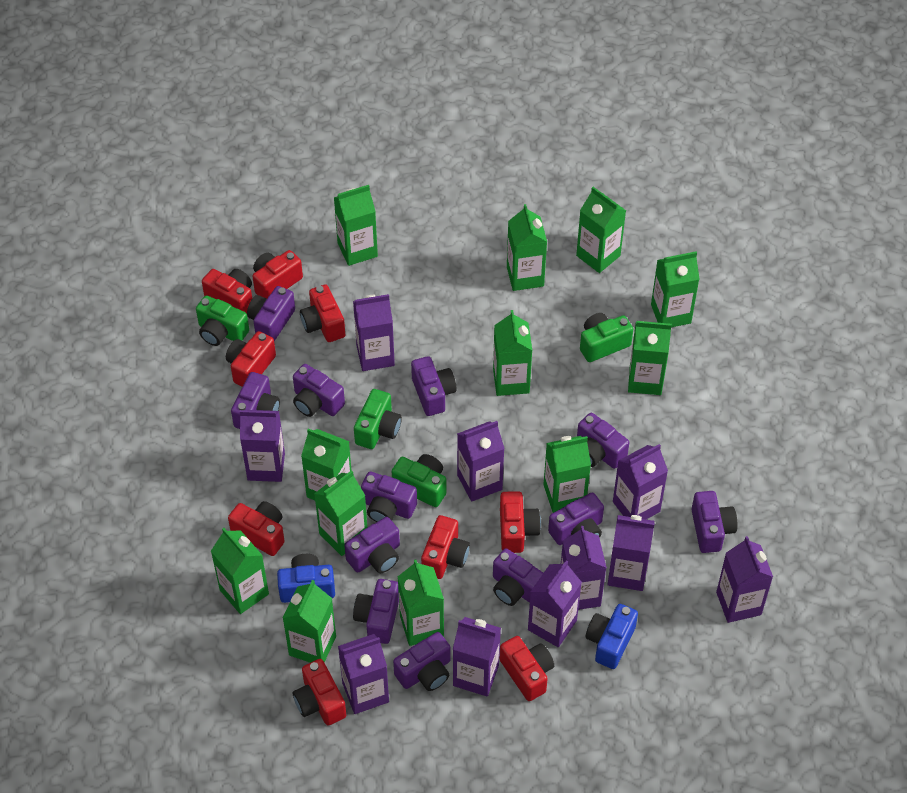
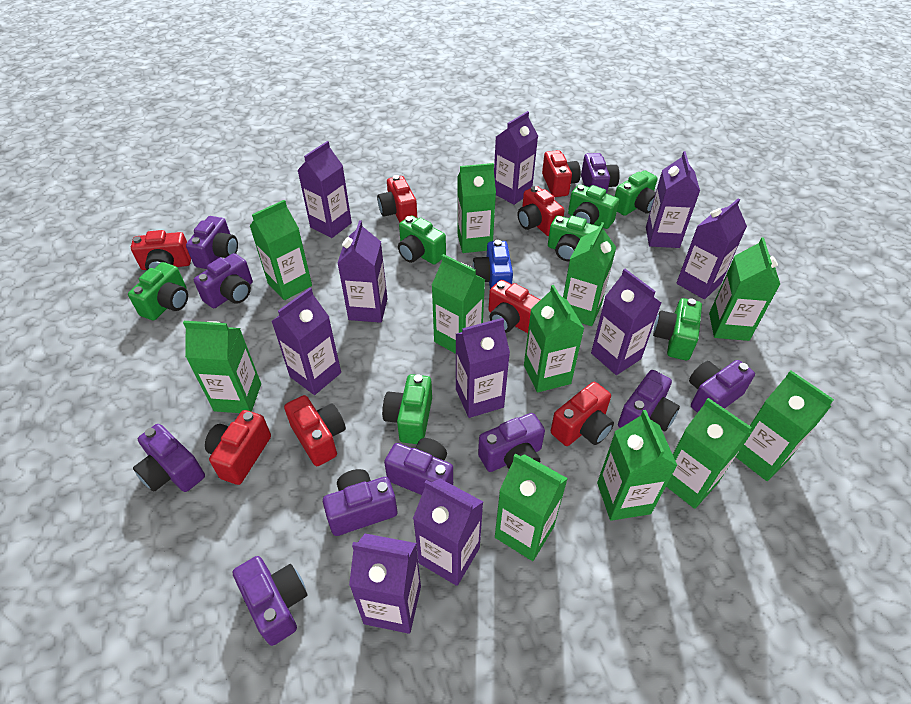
blue camera: 2 -> 1
green camera: 4 -> 7
green carton: 12 -> 11
purple camera: 12 -> 10
red camera: 9 -> 8

